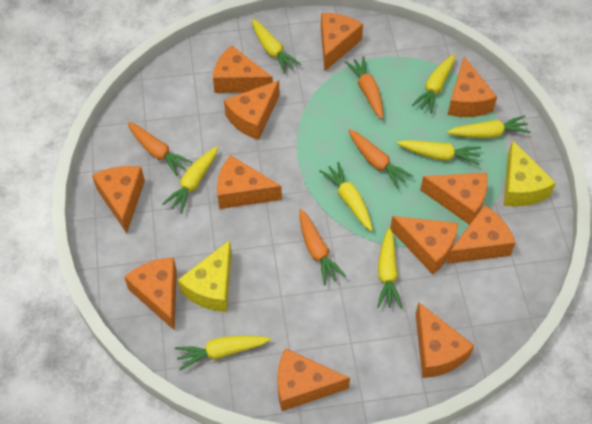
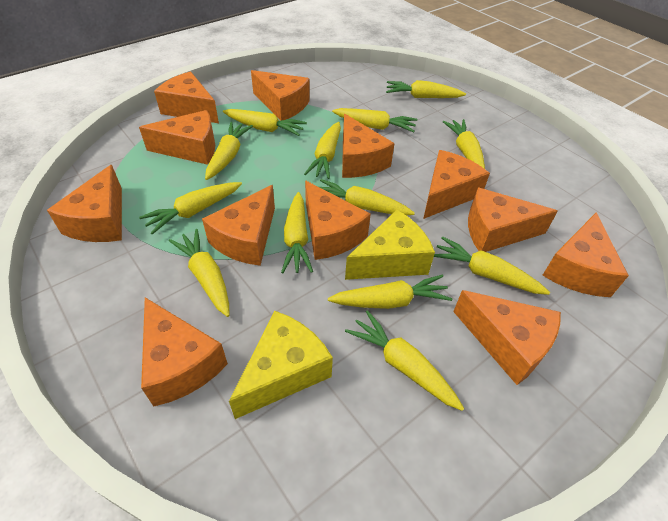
orange carrot: 4 -> 0
yellow carrot: 8 -> 13

